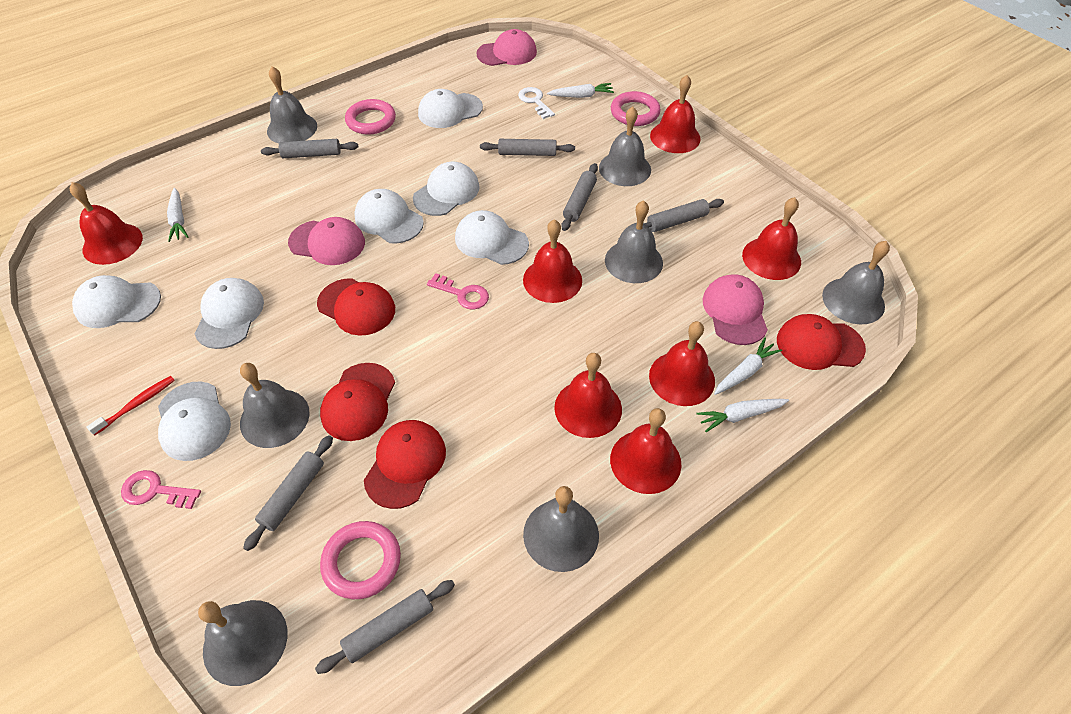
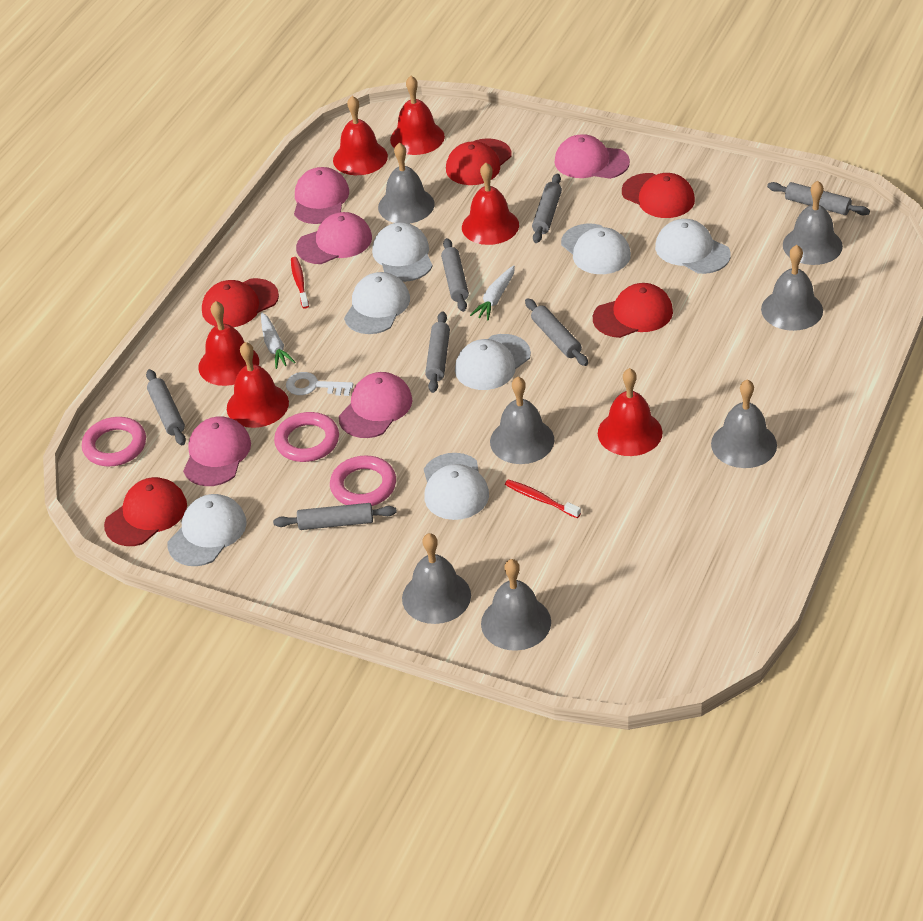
grey rolling pin: 6 -> 7
pink cap: 3 -> 5
pink key: 2 -> 0
red bell: 7 -> 6
red cap: 4 -> 5
red toothbrush: 1 -> 2
white carrot: 4 -> 2

